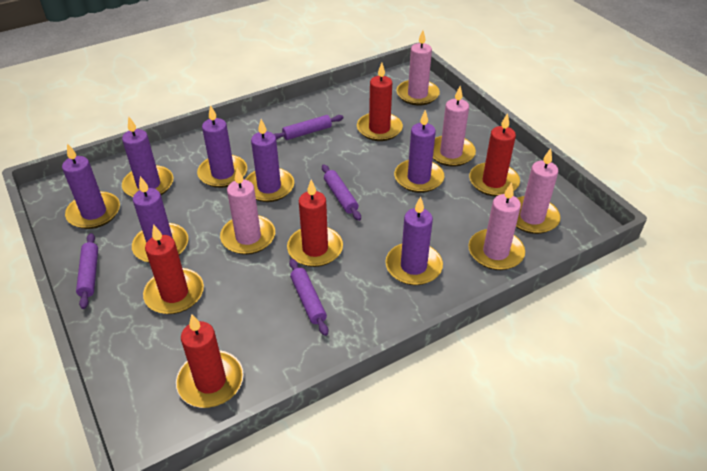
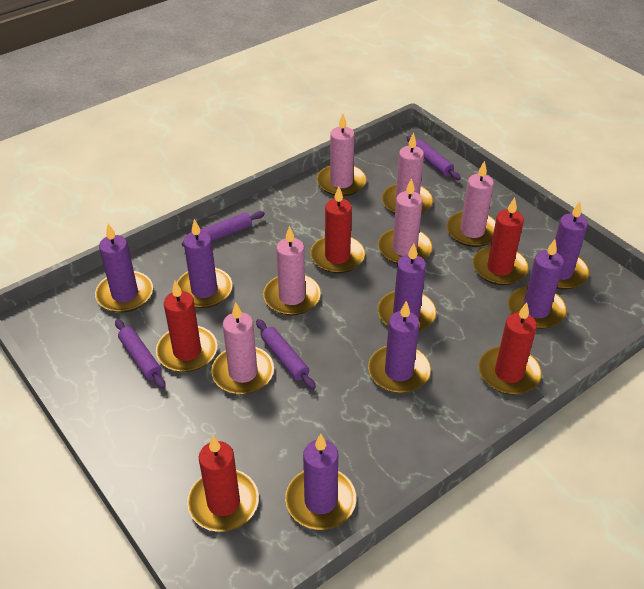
pink candle: 5 -> 6

